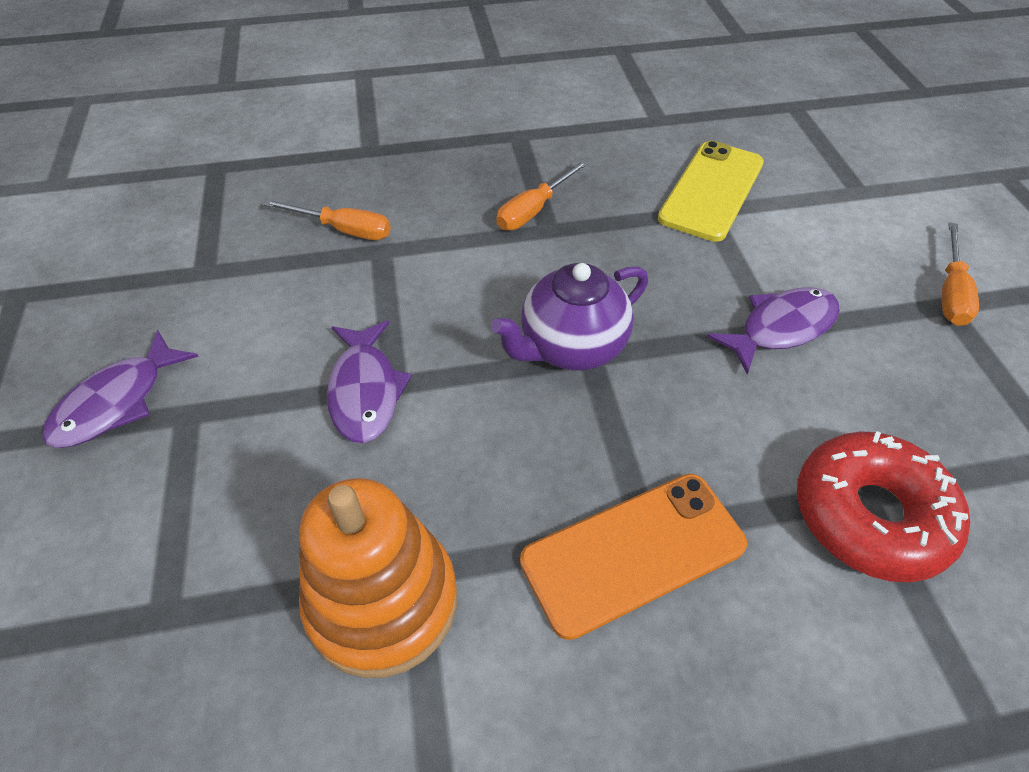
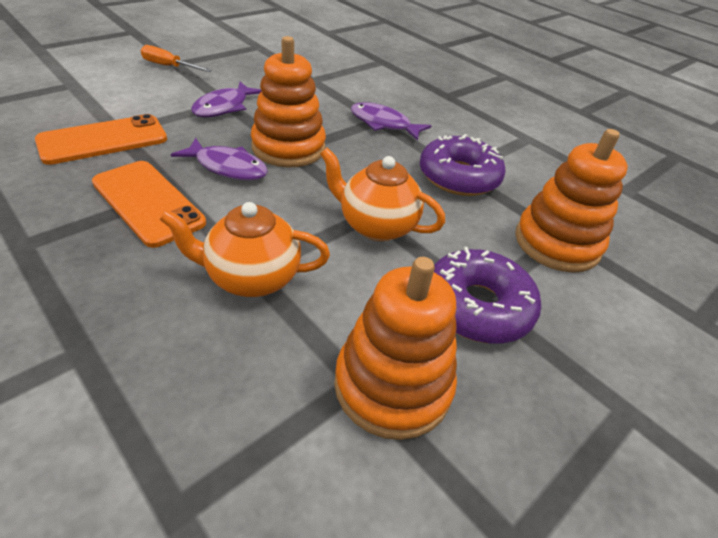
orange phone: 1 -> 2
orange screwdriver: 3 -> 1
orange stacking toy: 1 -> 3
orange teapot: 0 -> 2
purple donut: 0 -> 2
purple teapot: 1 -> 0
red donut: 1 -> 0
yellow phone: 1 -> 0

